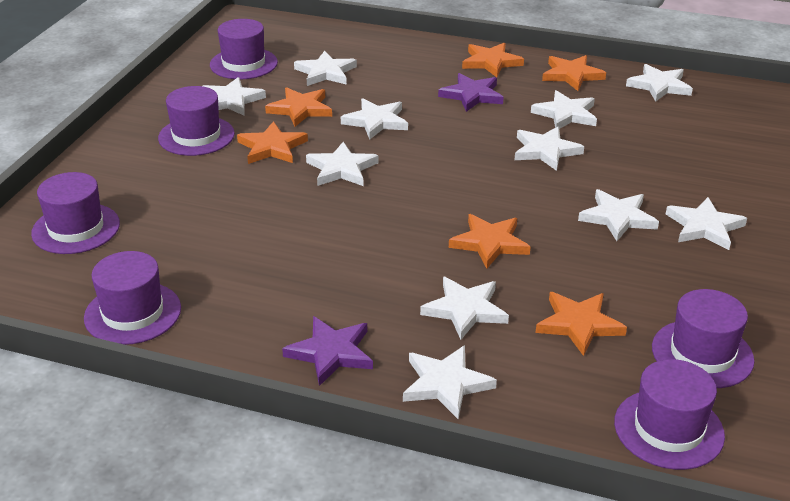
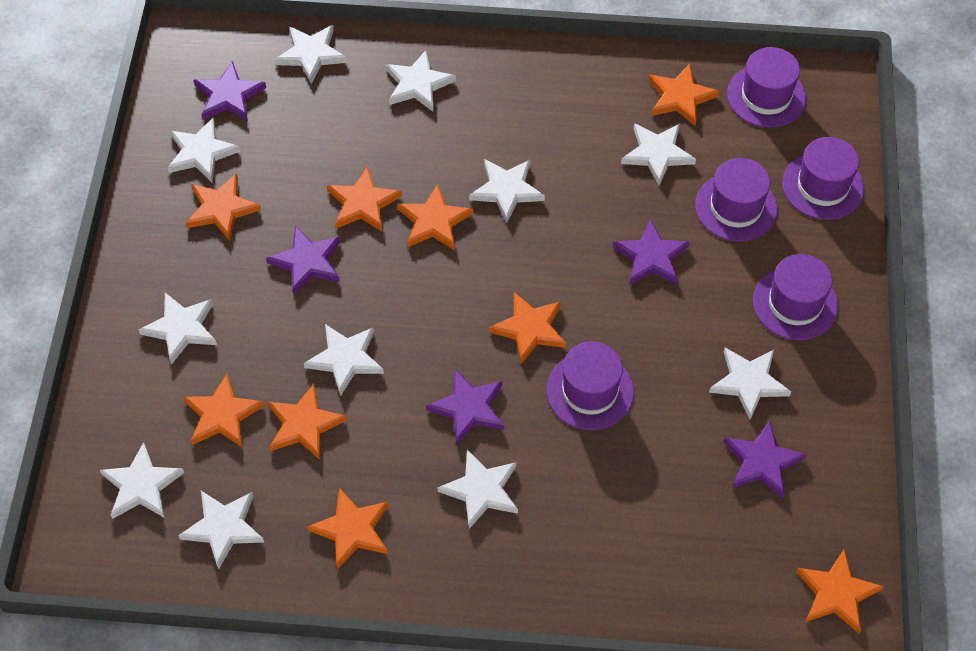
orange star: 6 -> 9
purple hat: 6 -> 5
purple star: 2 -> 5

